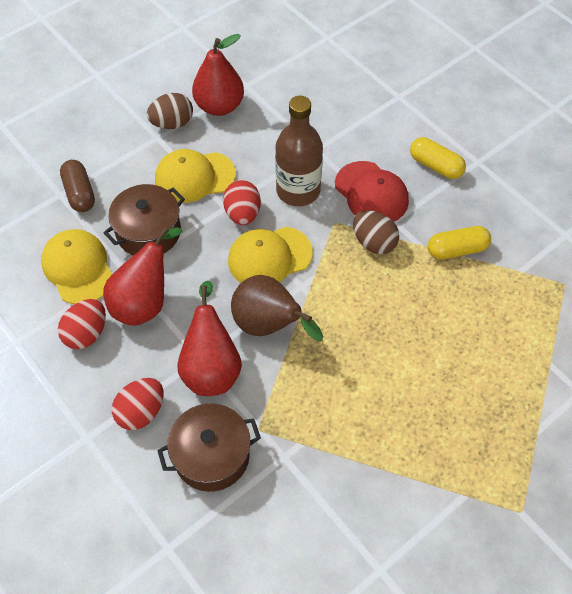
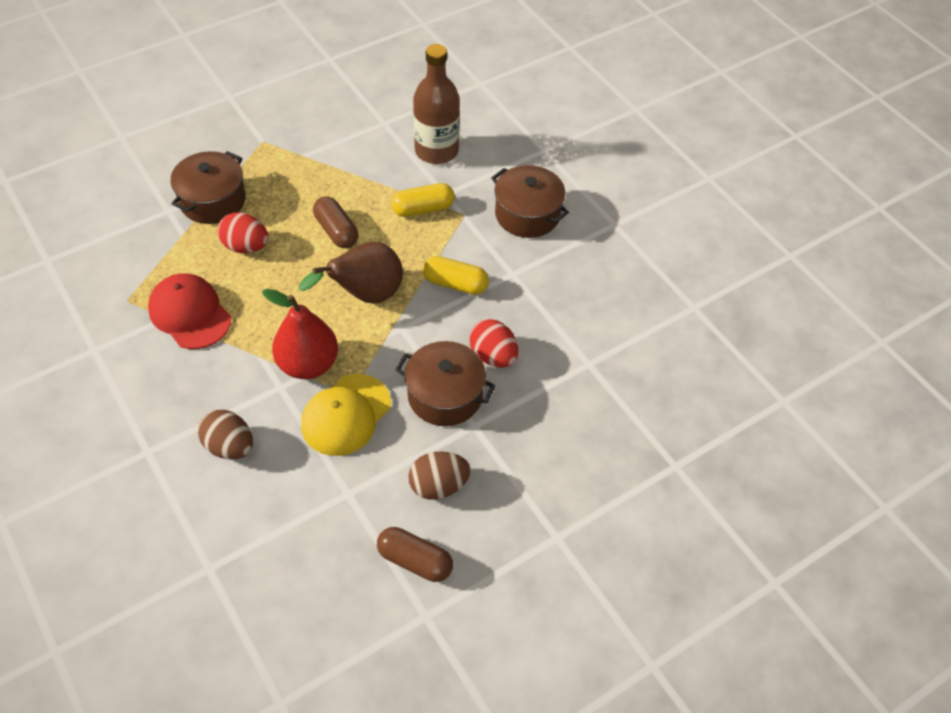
brown capsule: 1 -> 2
brown pot: 2 -> 3
red egg: 3 -> 2
red pear: 3 -> 1
yellow cap: 3 -> 1

